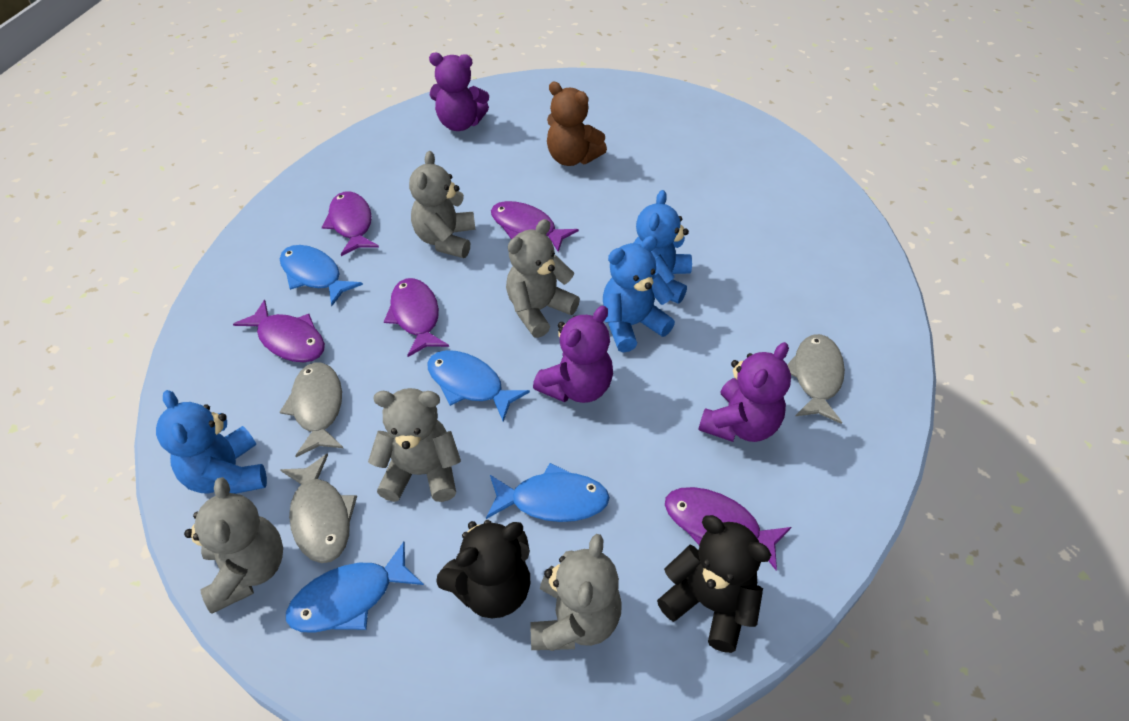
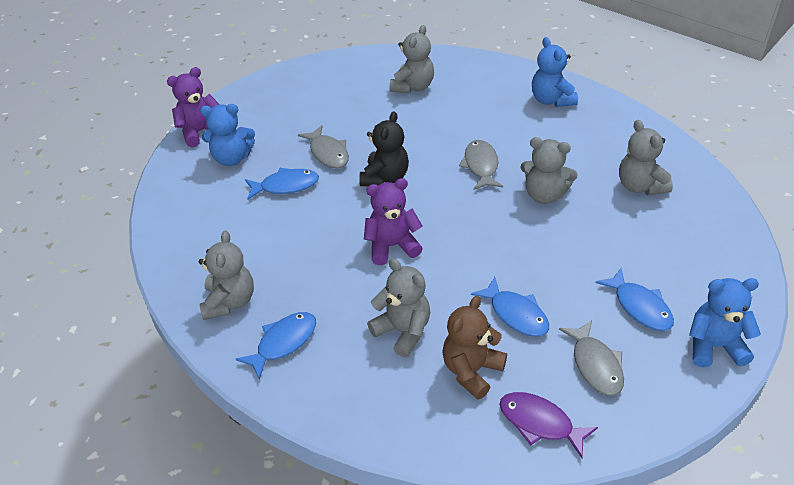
black teddy bear: 2 -> 1
purple fish: 5 -> 1
purple teddy bear: 3 -> 2

